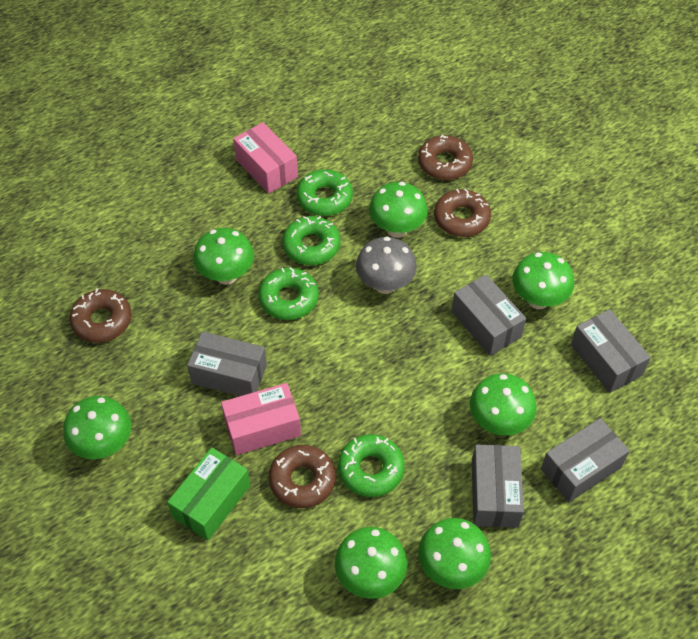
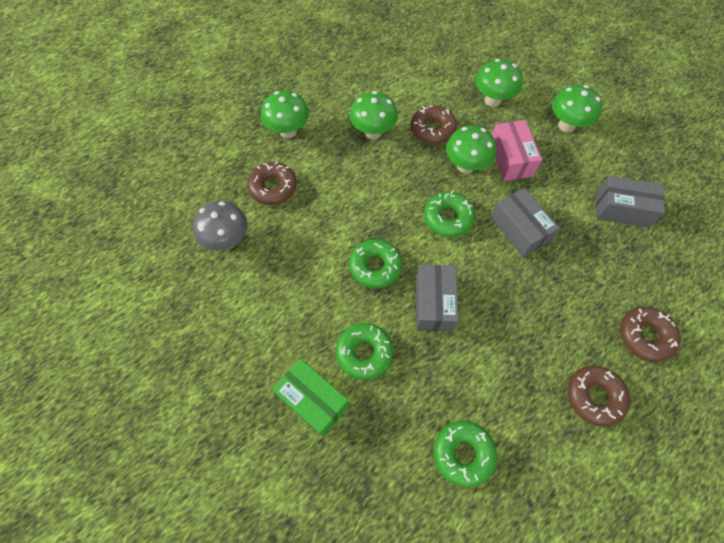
green mushroom: 7 -> 5
grey box: 5 -> 3
pink box: 2 -> 1

